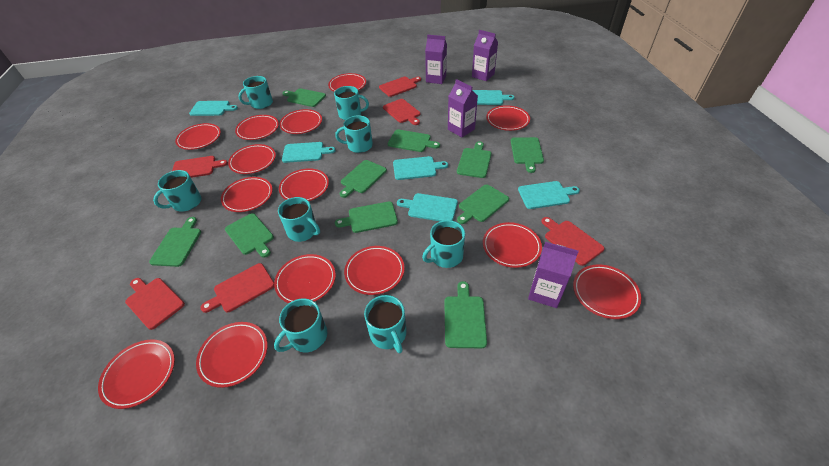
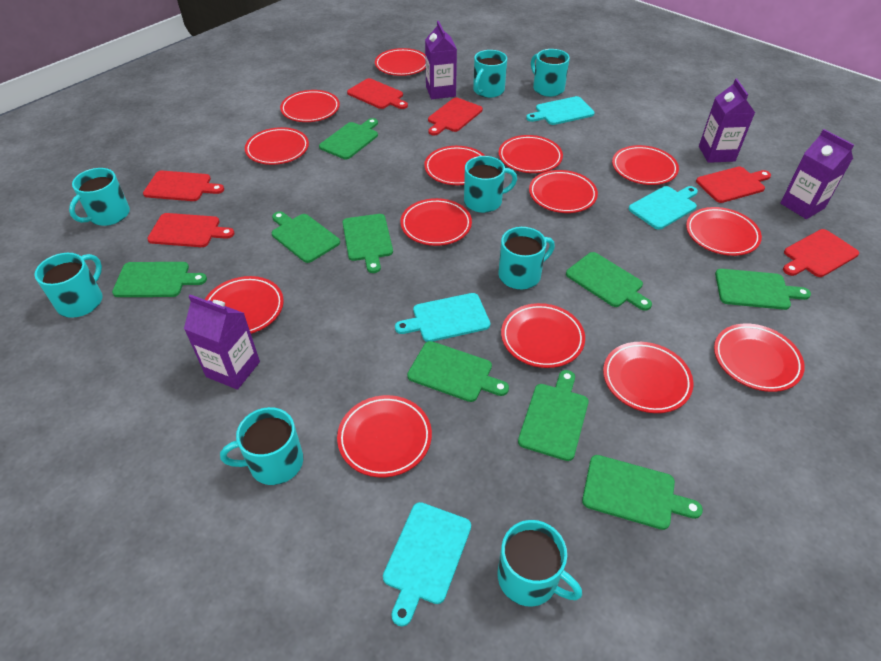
green cutting board: 10 -> 9
turquoise cutting board: 6 -> 4

